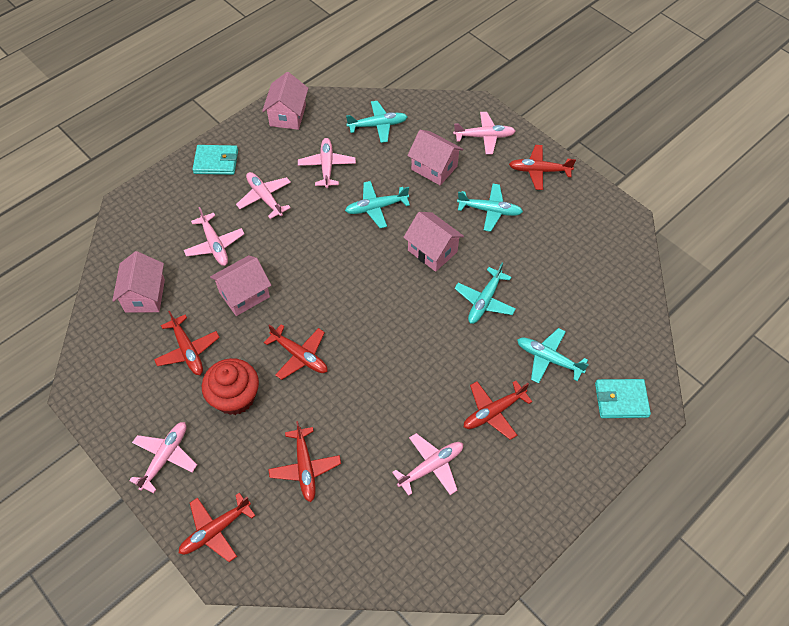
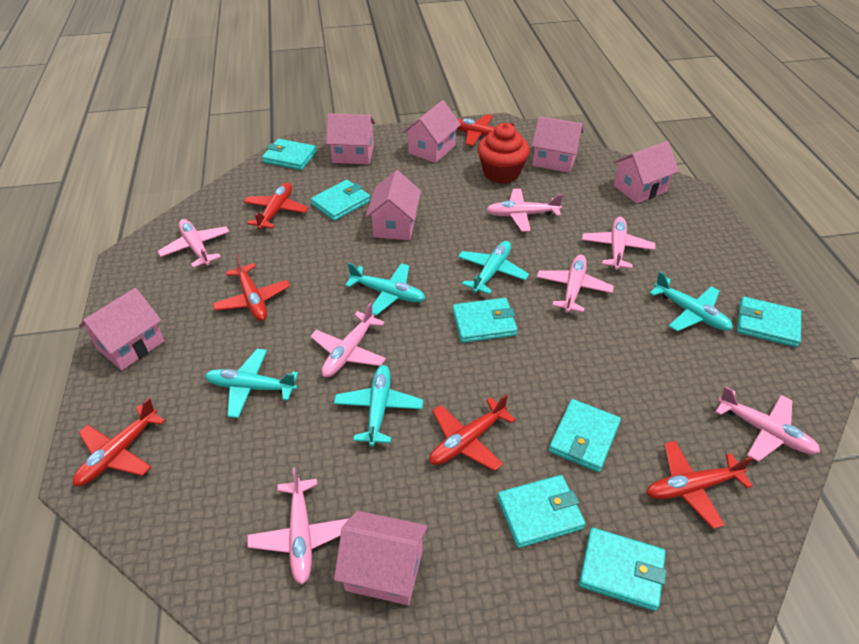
pink house: 5 -> 7
pink plane: 6 -> 7
turquoise wallet: 2 -> 7

